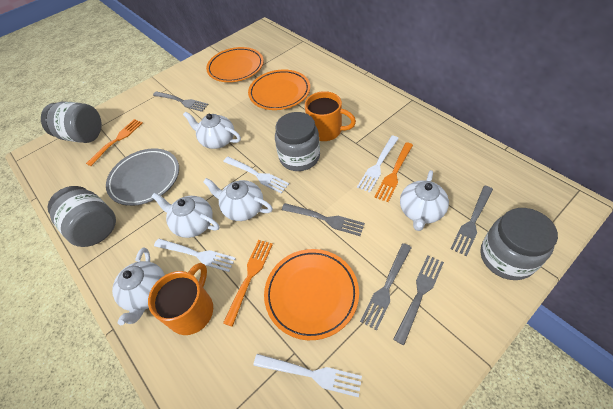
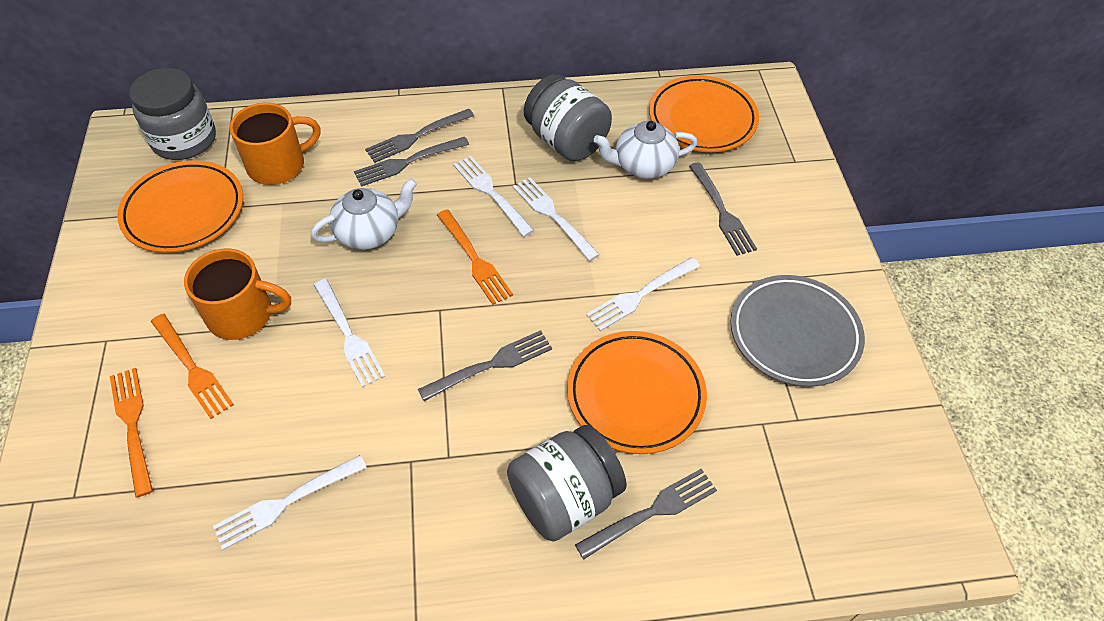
grey jar: 4 -> 3
white fork: 4 -> 5
white teapot: 5 -> 2

